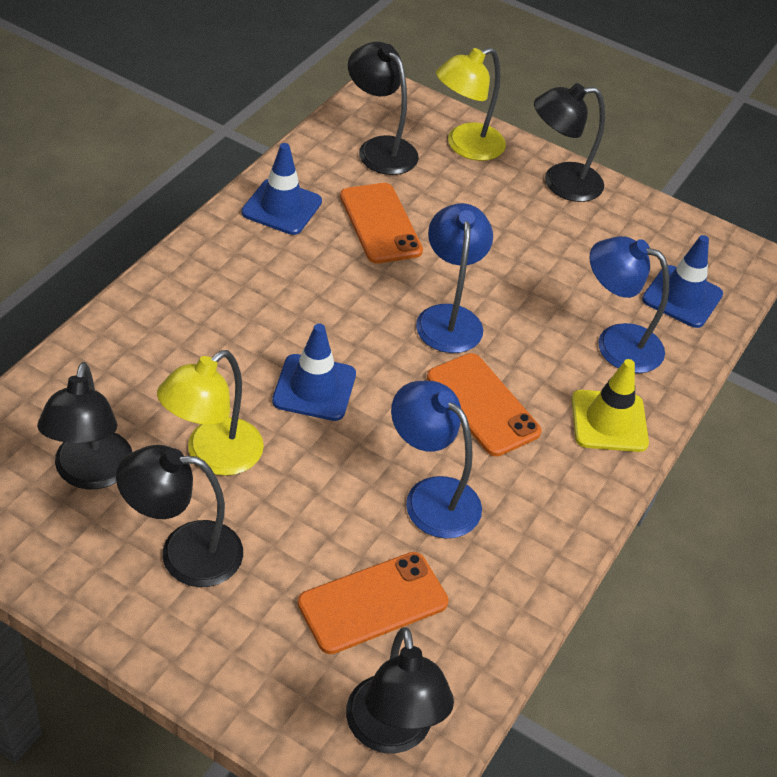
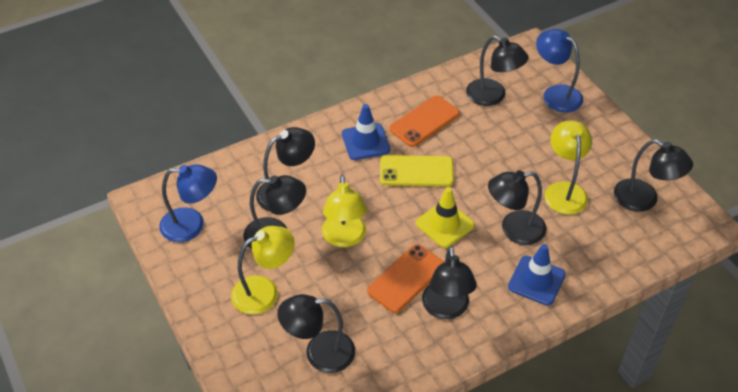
black lamp: 5 -> 7
blue lamp: 3 -> 2
blue traffic cone: 3 -> 2
orange phone: 3 -> 2
yellow lamp: 2 -> 3
yellow phone: 0 -> 1

